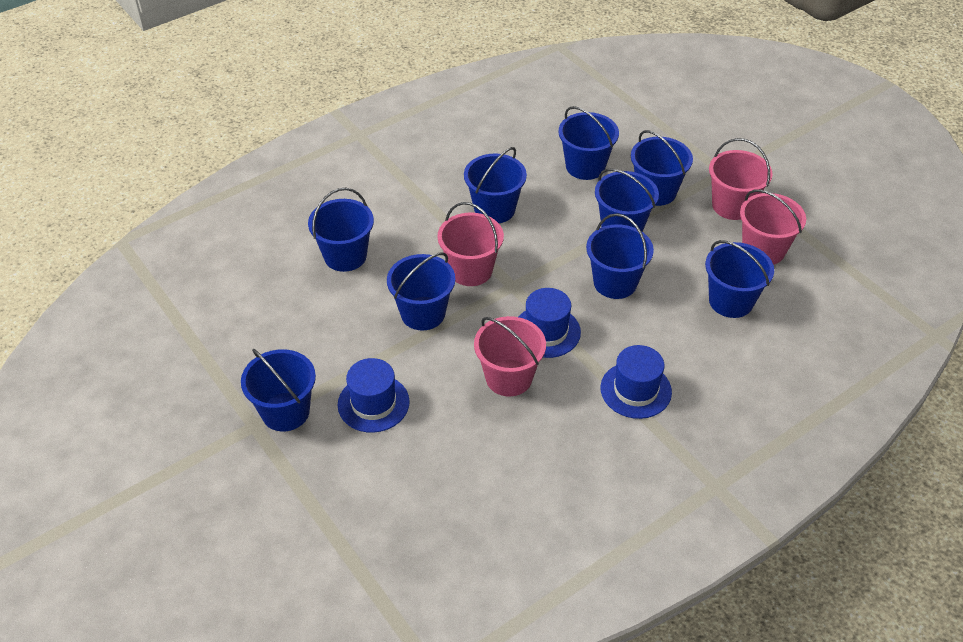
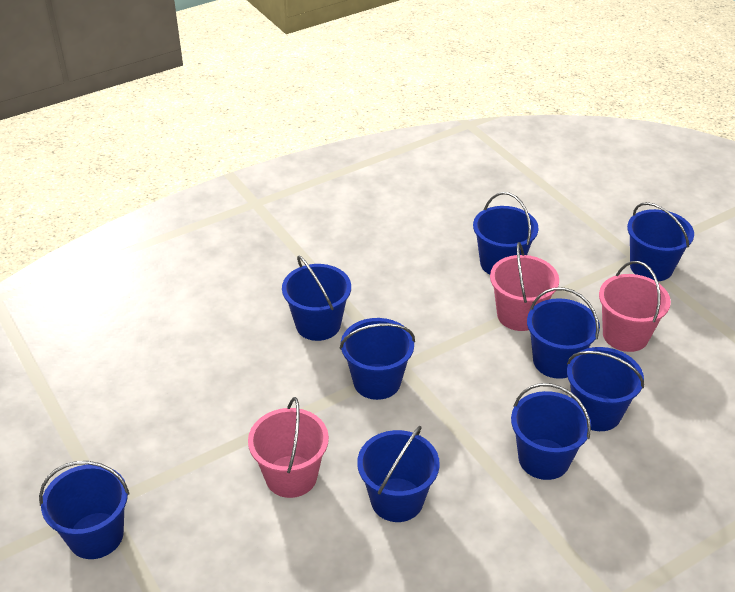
blue hat: 3 -> 0
pink bucket: 4 -> 3

